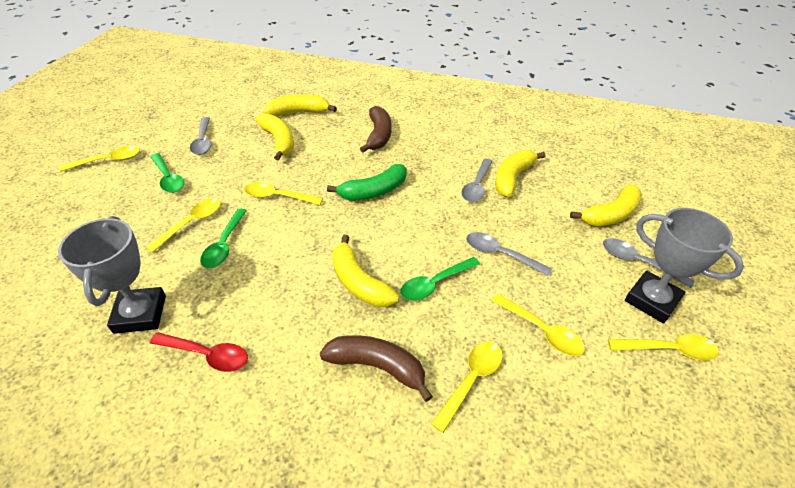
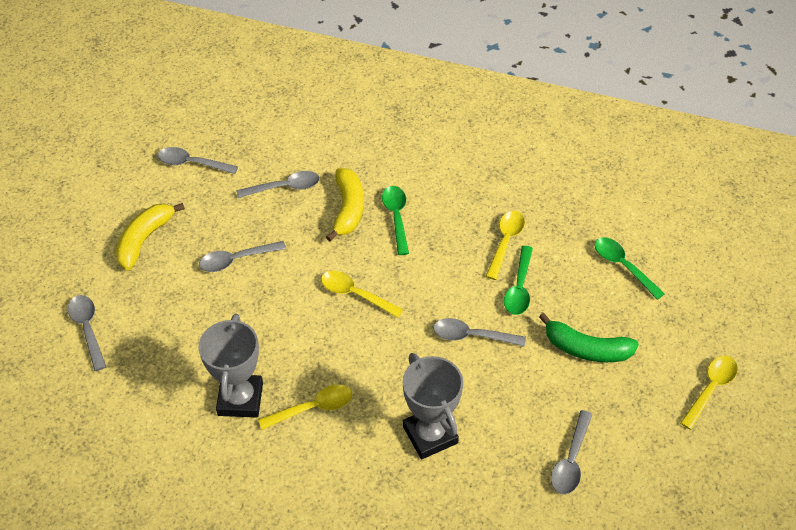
brown banana: 2 -> 0
grey spoon: 4 -> 6
red spoon: 1 -> 0
yellow banana: 5 -> 2
yellow spoon: 6 -> 4

